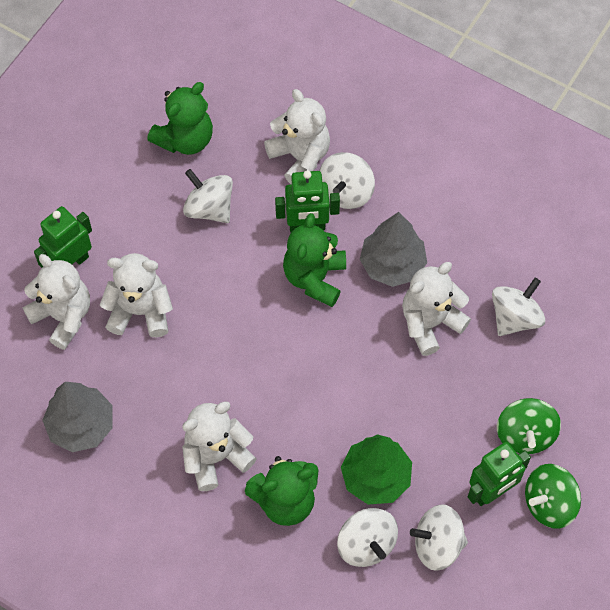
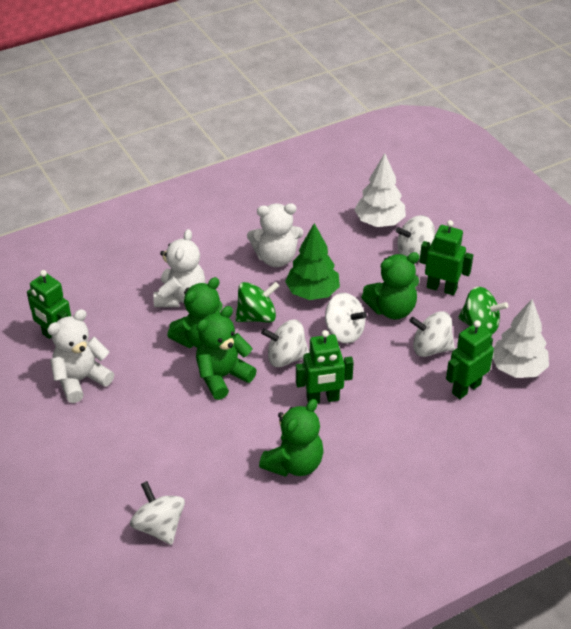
green robot: 3 -> 4
green teddy bear: 3 -> 4
grey tree: 2 -> 0
white teddy bear: 5 -> 3
white tree: 0 -> 2

